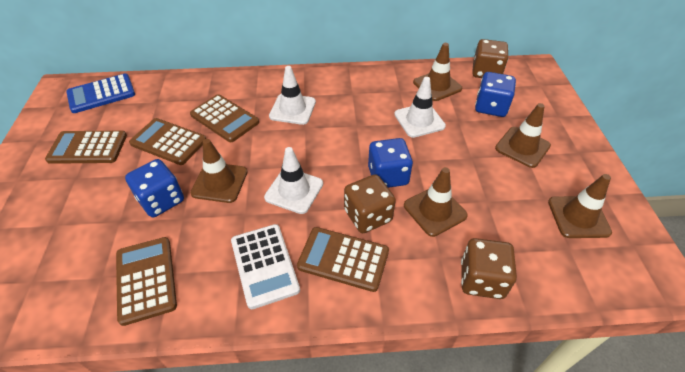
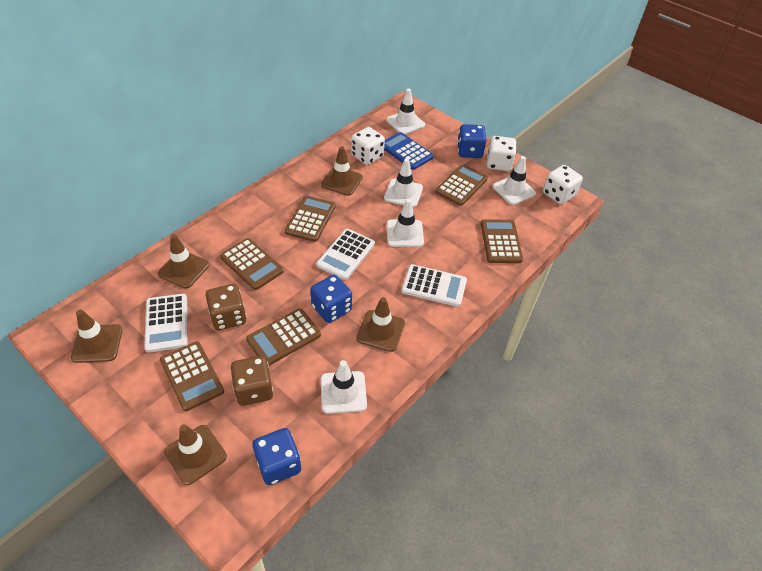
brown calculator: 5 -> 6
brown dice: 3 -> 2
white calculator: 1 -> 3
white dice: 0 -> 3
white traffic cone: 3 -> 5

